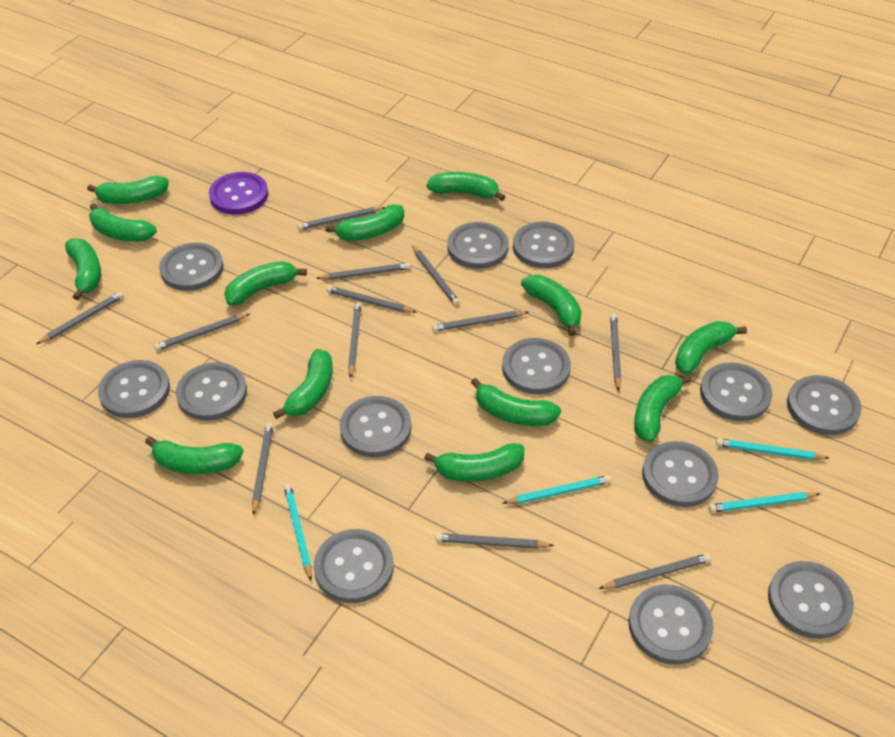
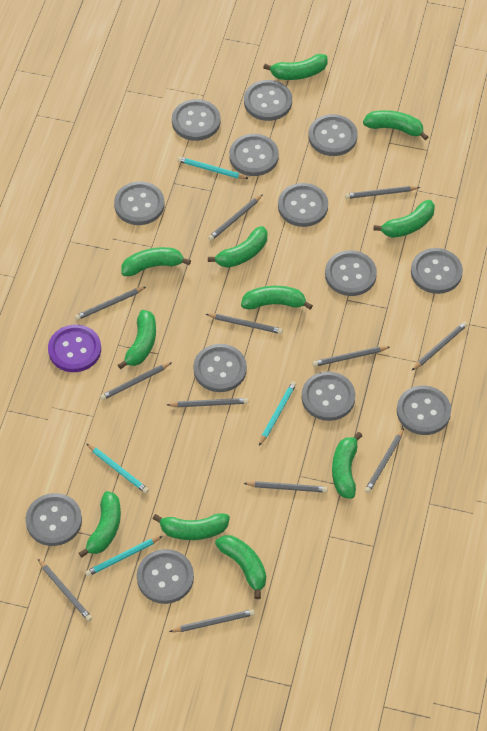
green banana: 13 -> 11

